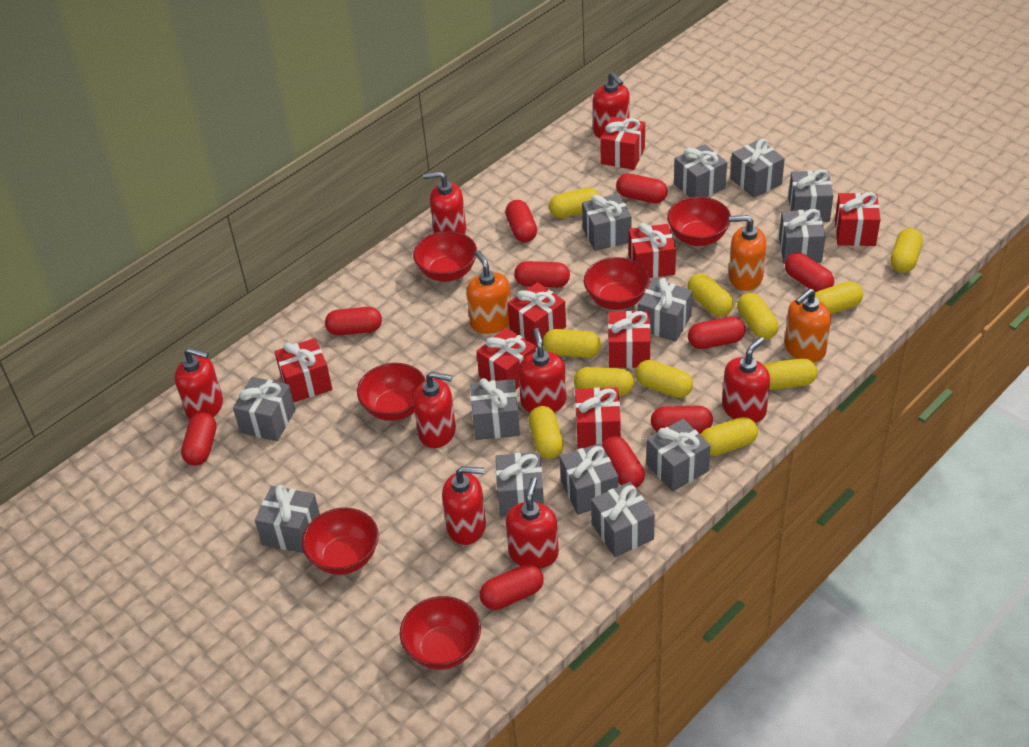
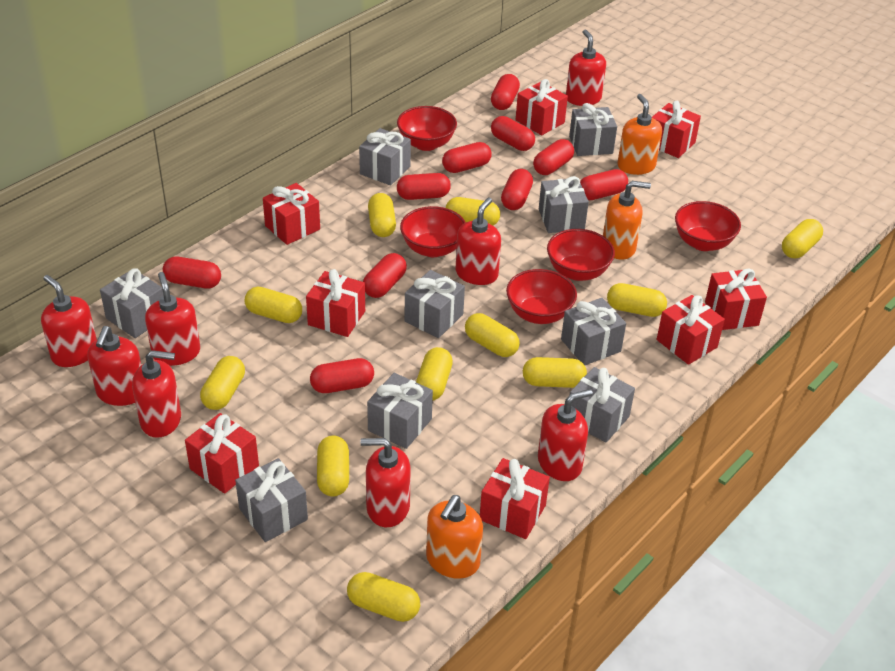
grey gift: 13 -> 9
red bowl: 6 -> 5

